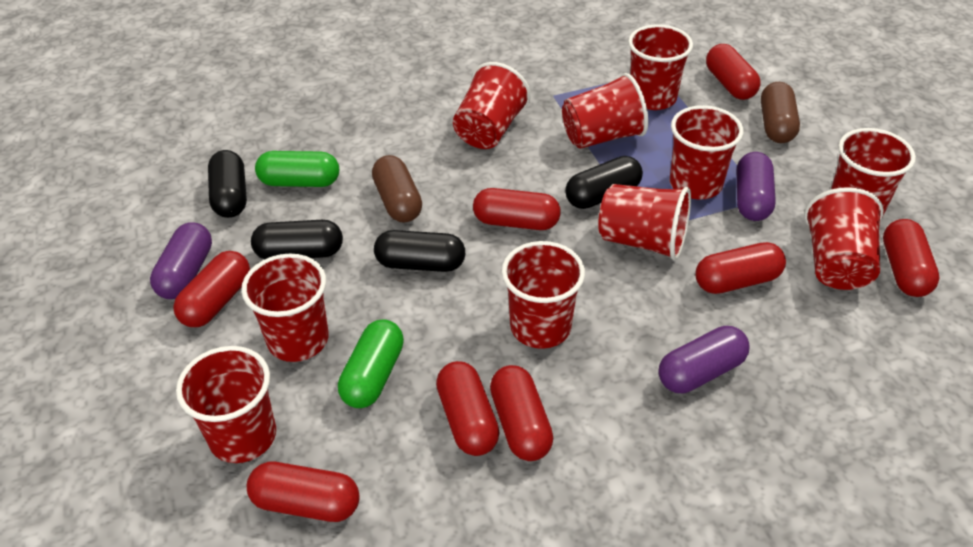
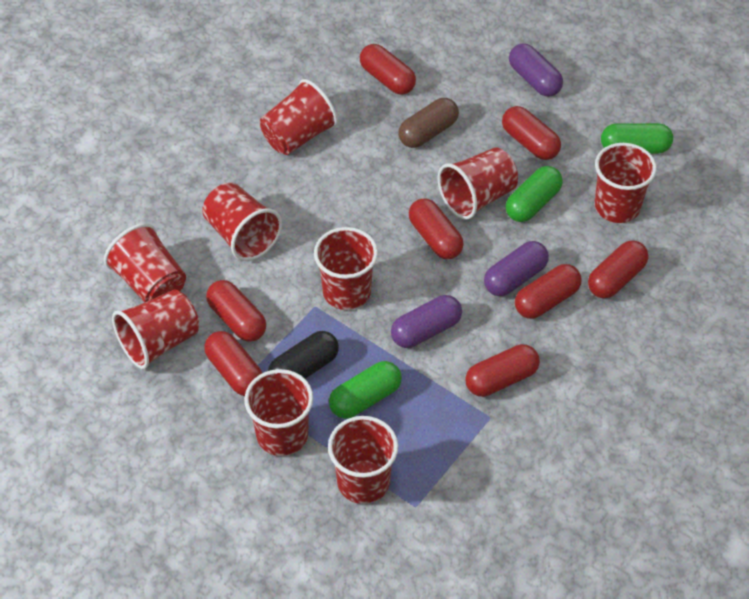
black capsule: 4 -> 1
brown capsule: 2 -> 1
green capsule: 2 -> 3
red cup: 10 -> 9

